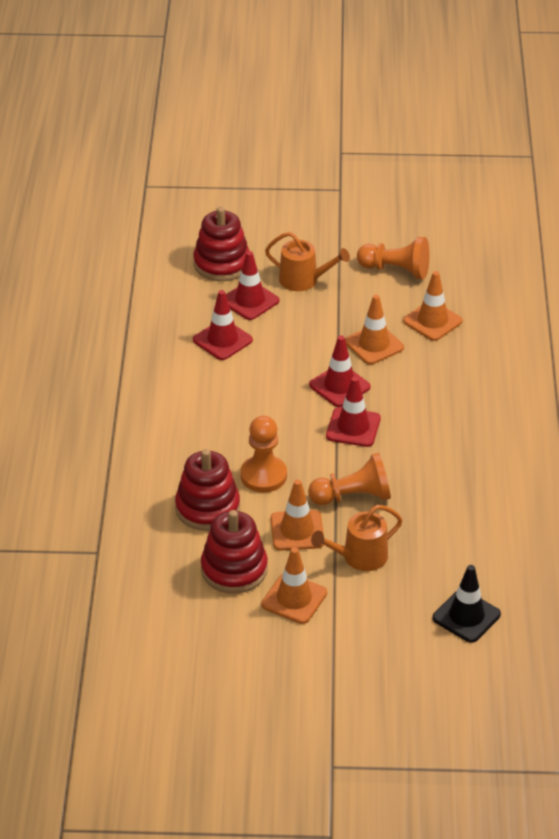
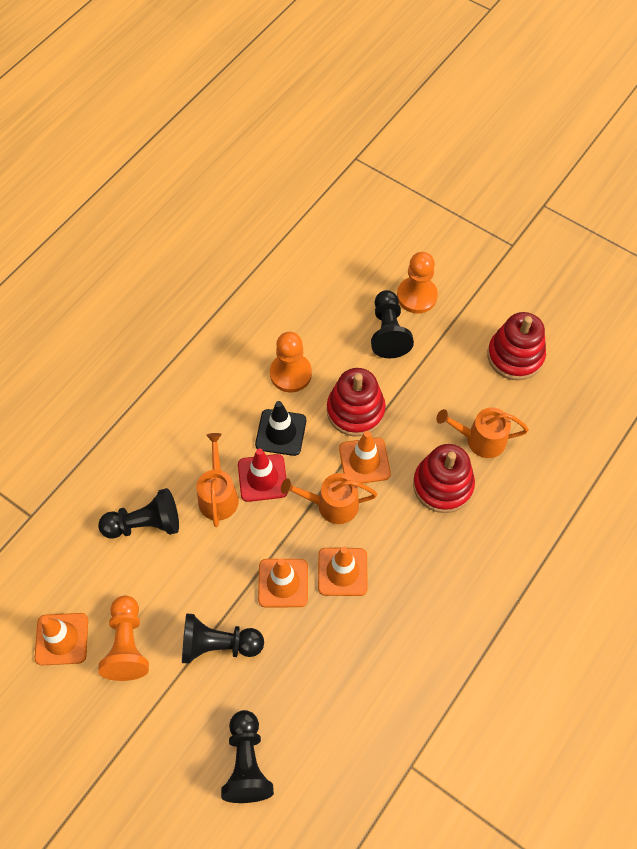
black pawn: 0 -> 4
orange watering can: 2 -> 3
red traffic cone: 4 -> 1

